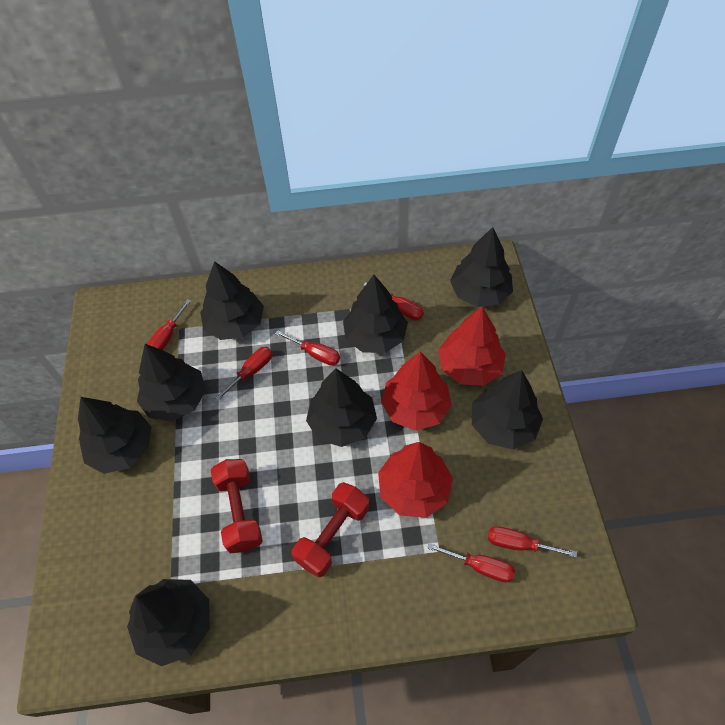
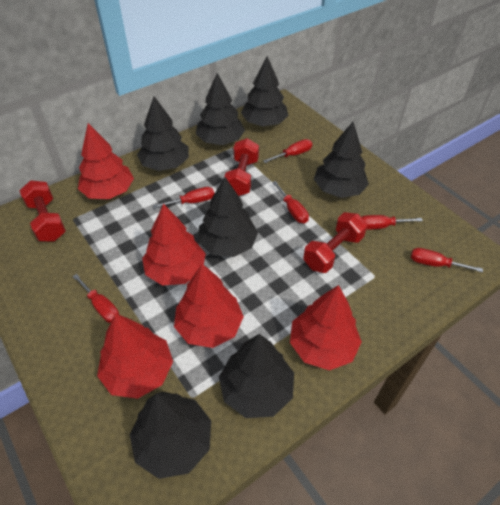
black tree: 8 -> 7
red dumbbell: 2 -> 3
red tree: 3 -> 5

